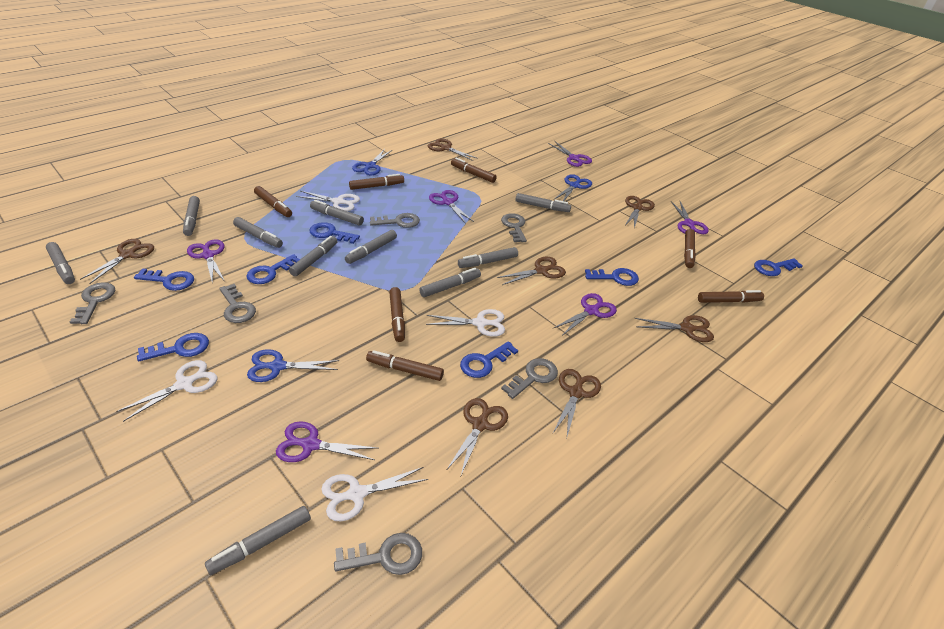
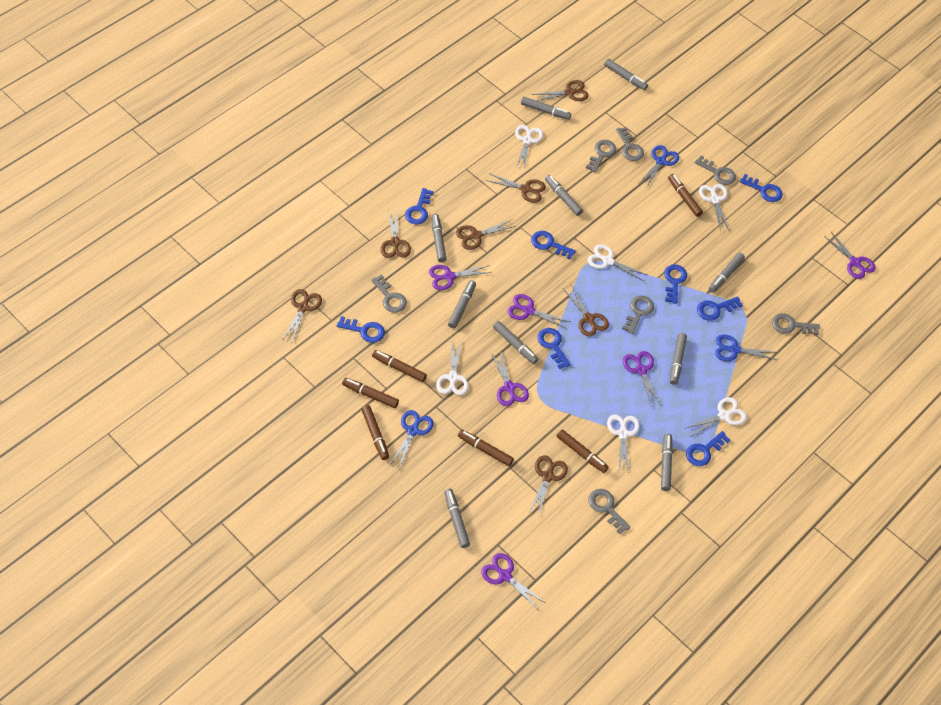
blue key: 7 -> 8
brown marker: 7 -> 6
grey key: 6 -> 7
white scissors: 4 -> 6

